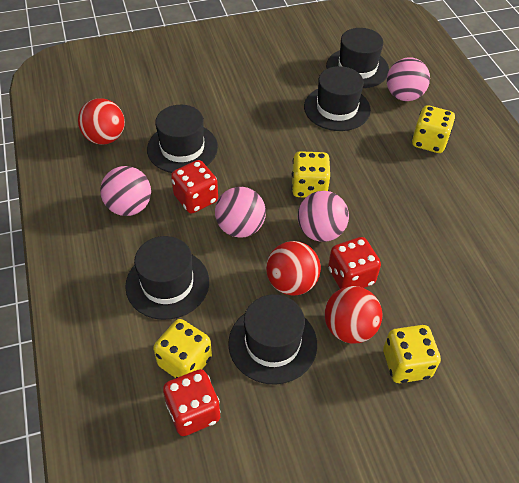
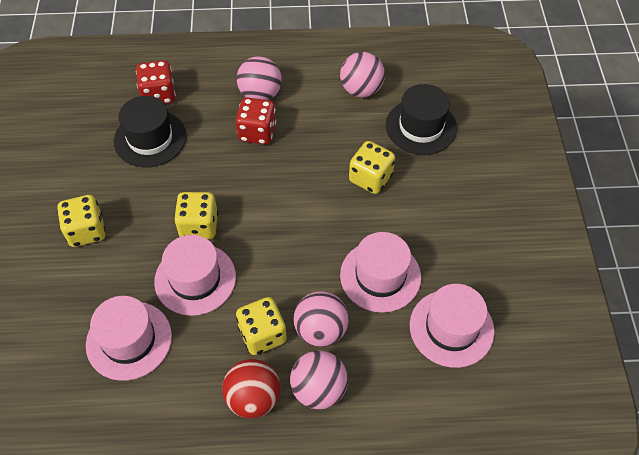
black hat: 5 -> 2
pink hat: 0 -> 4
red ball: 3 -> 1
red dice: 3 -> 2

